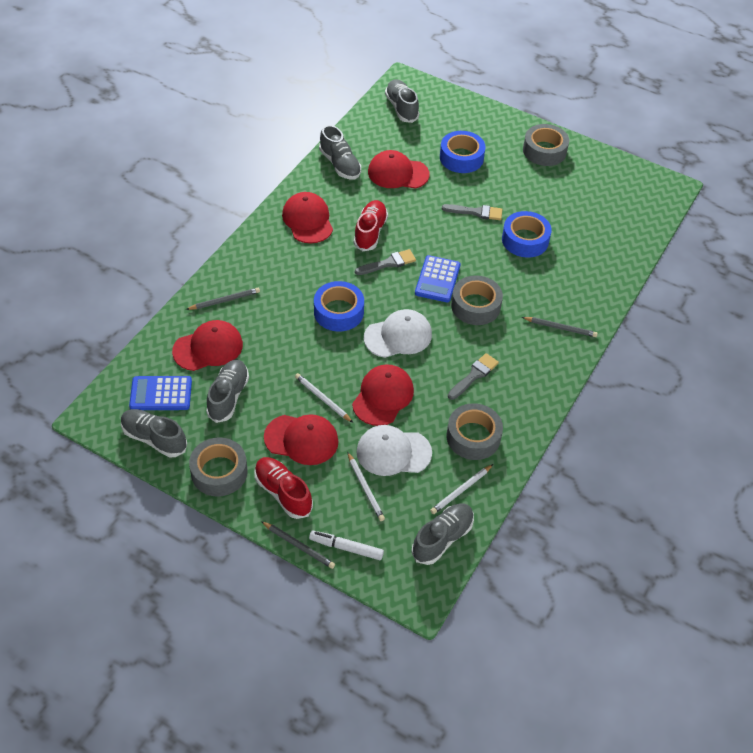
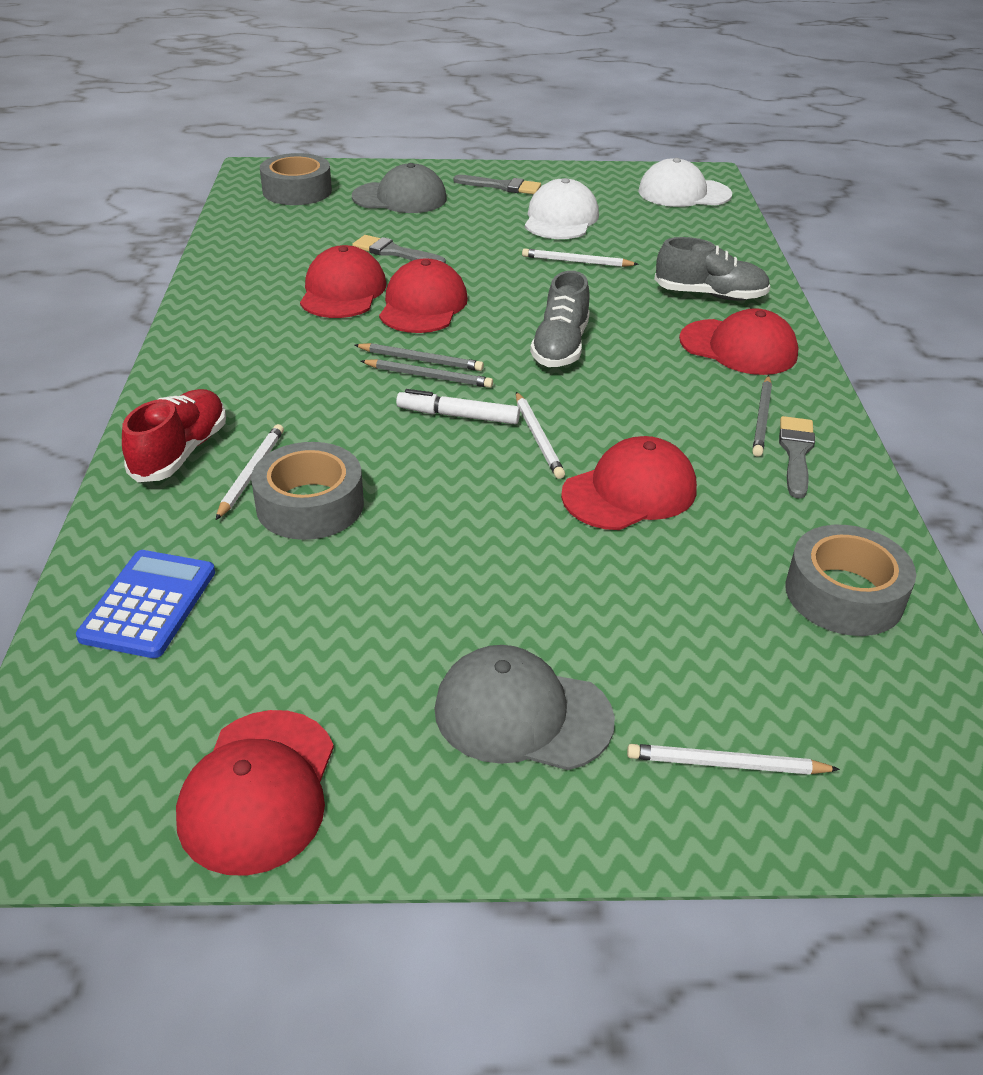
blue calculator: 2 -> 1
blue tape: 3 -> 0
grey cap: 0 -> 2
grey shoe: 5 -> 2
grey tape: 4 -> 3
red shoe: 2 -> 1
white pencil: 3 -> 4

